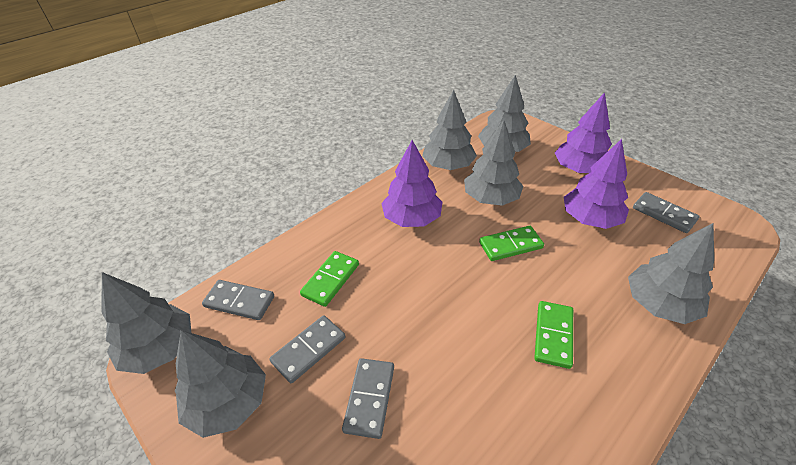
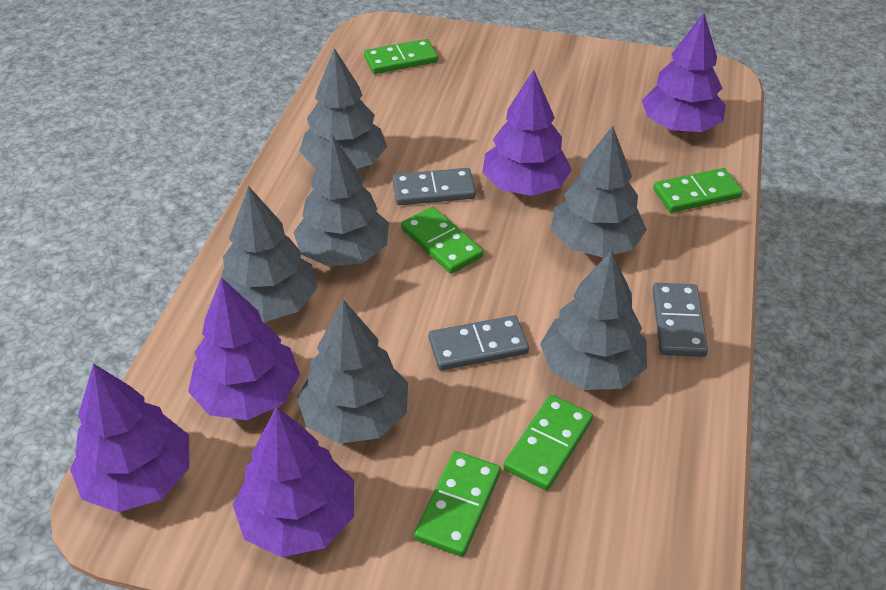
green domino: 3 -> 5
grey domino: 4 -> 3
purple tree: 3 -> 5

